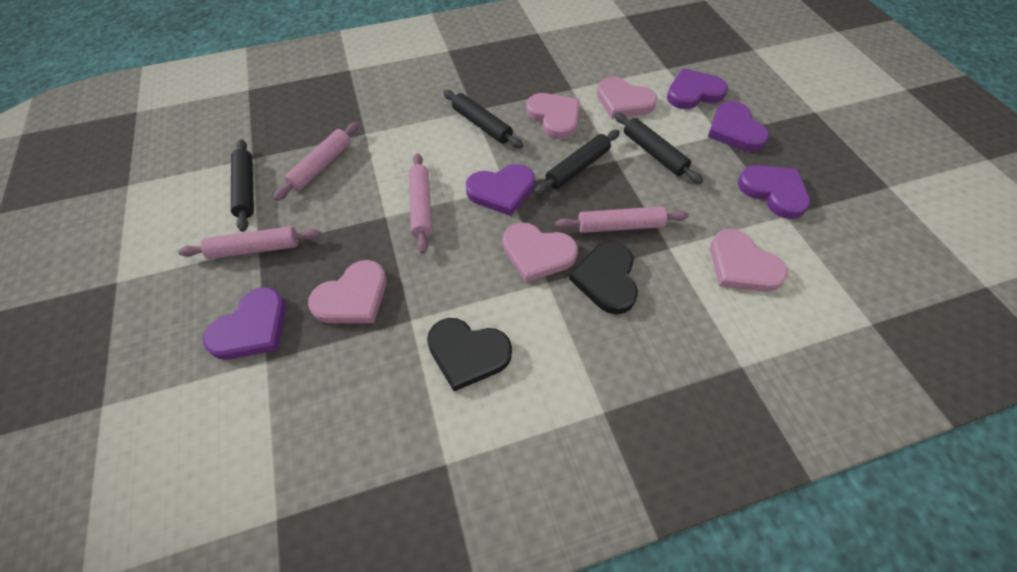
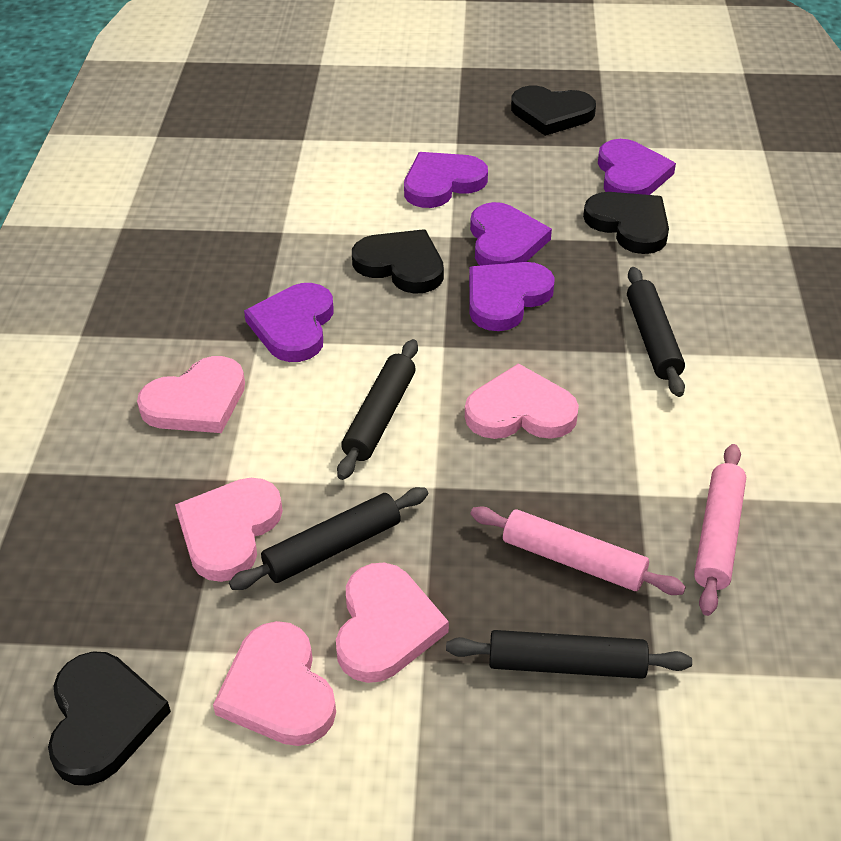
black heart: 2 -> 4
pink rolling pin: 4 -> 2

